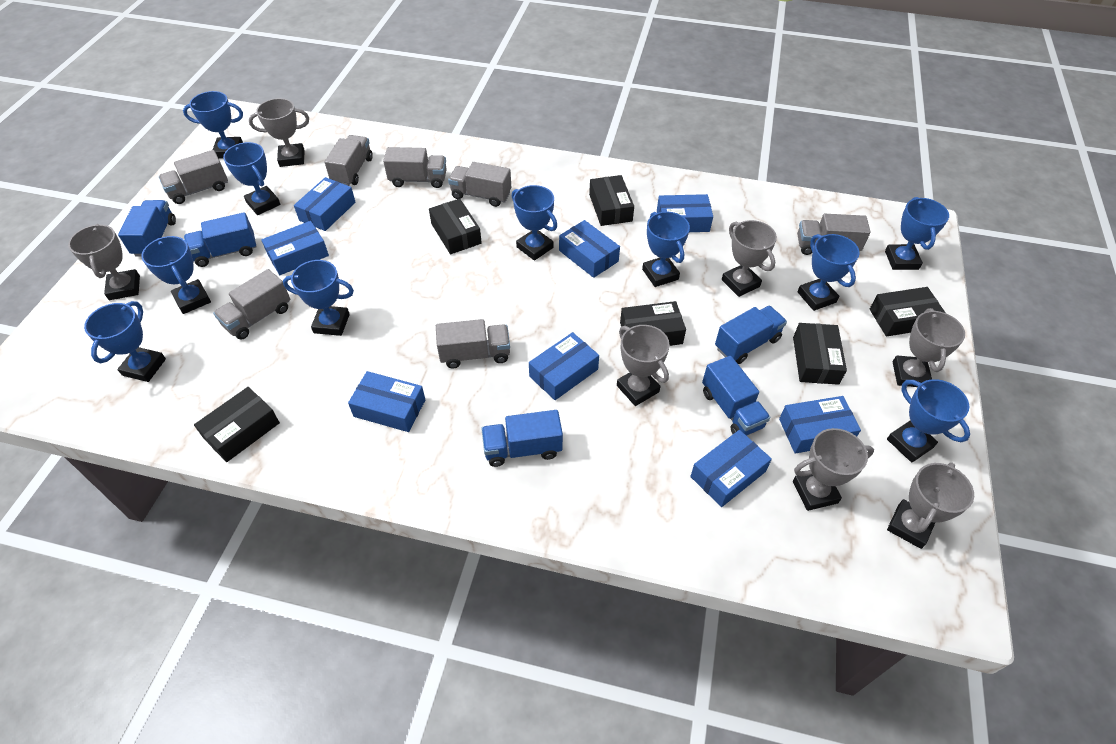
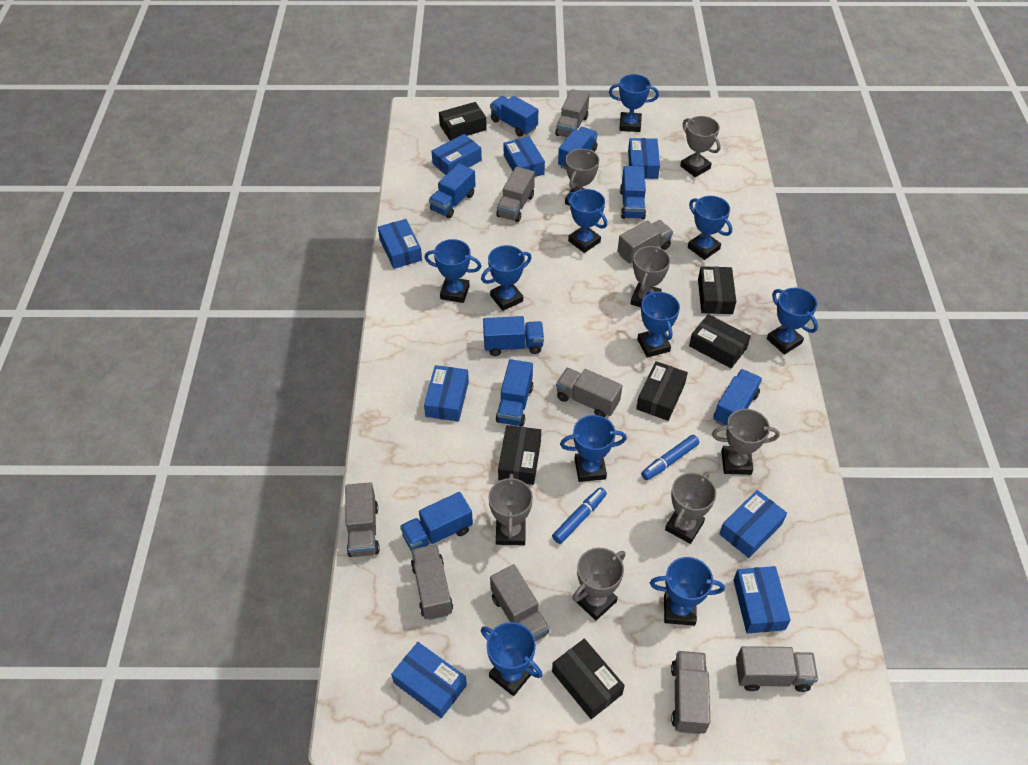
blue marker: 0 -> 2
blue truck: 5 -> 8
grey truck: 7 -> 9

